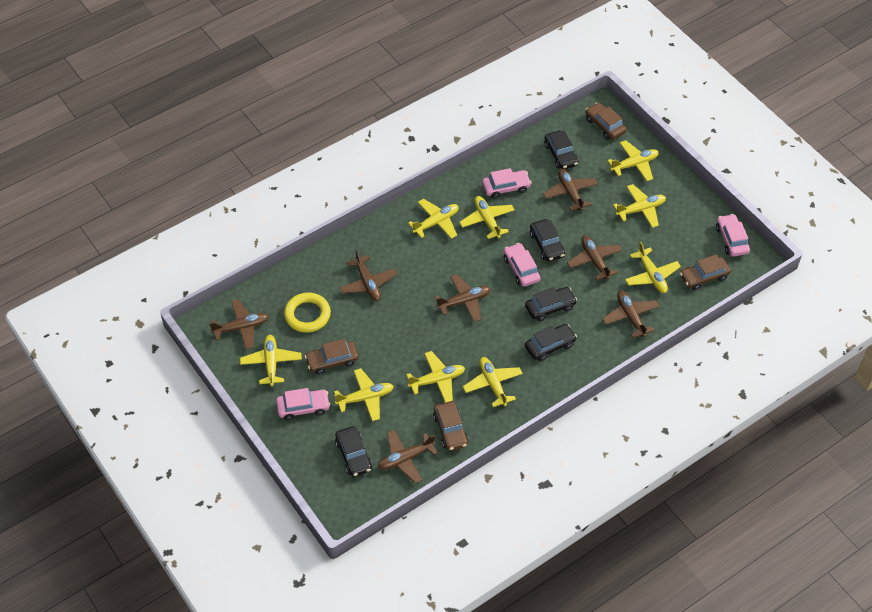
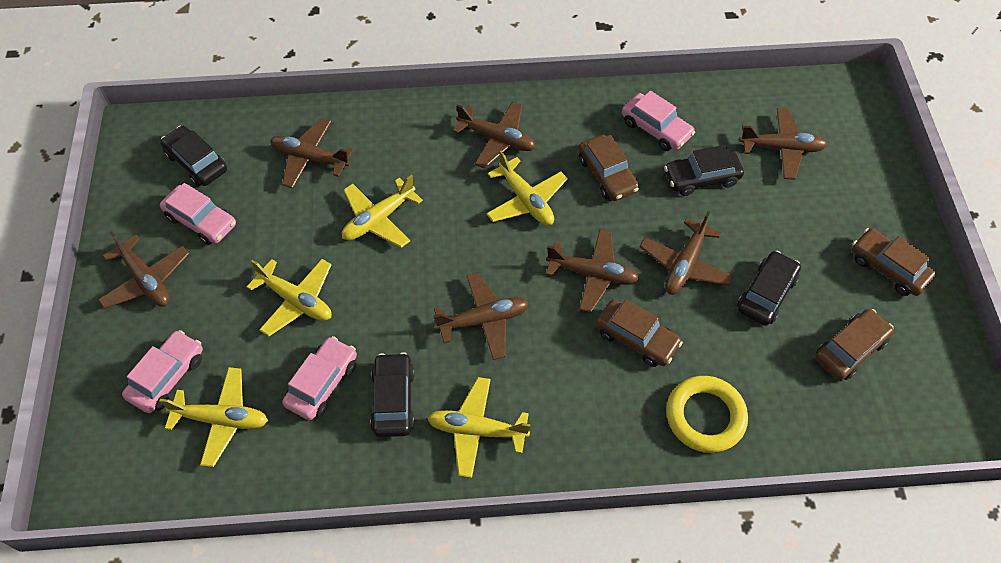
black car: 5 -> 4
yellow plane: 9 -> 5

